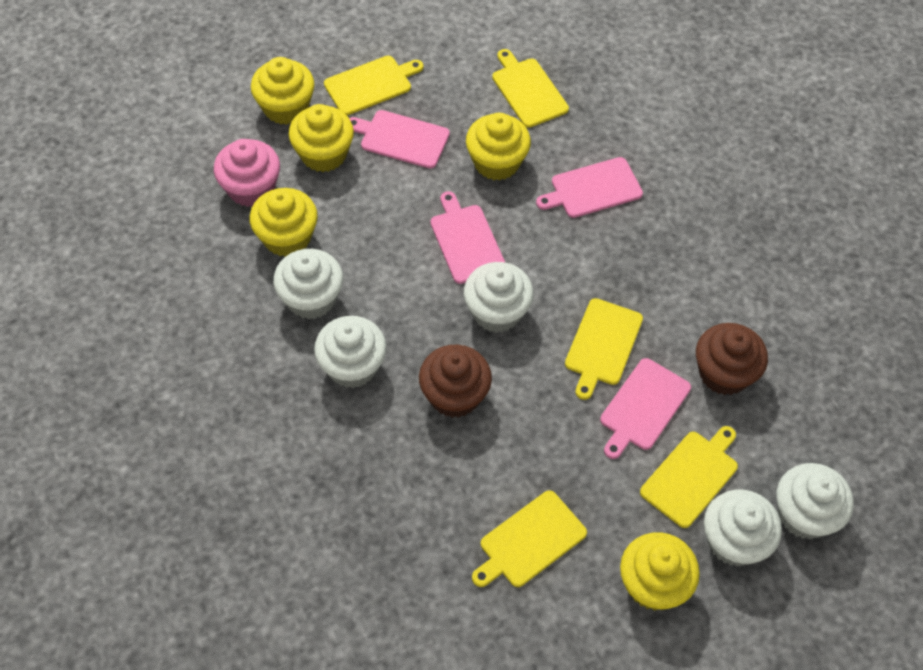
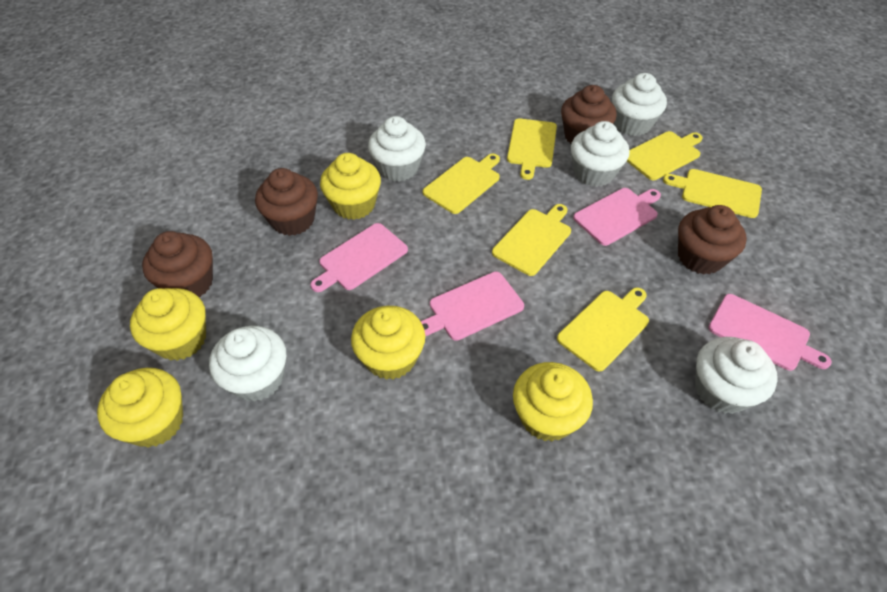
brown cupcake: 2 -> 4
pink cupcake: 1 -> 0
yellow cutting board: 5 -> 6

